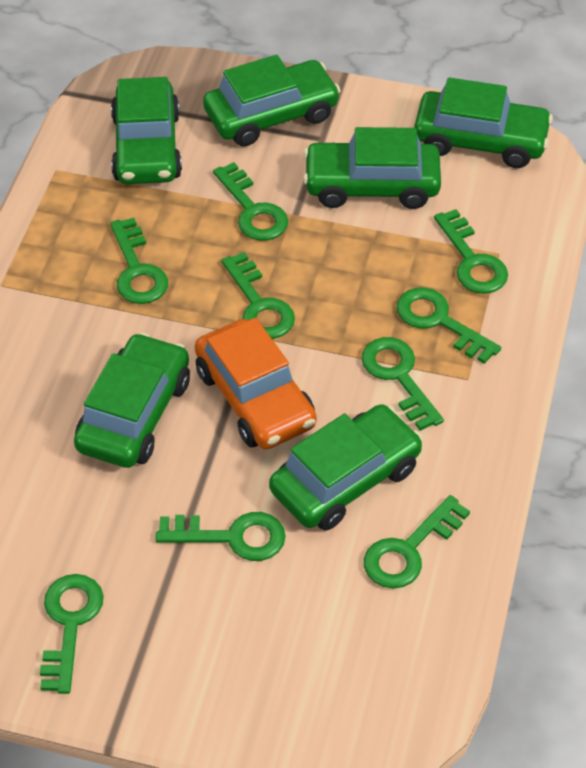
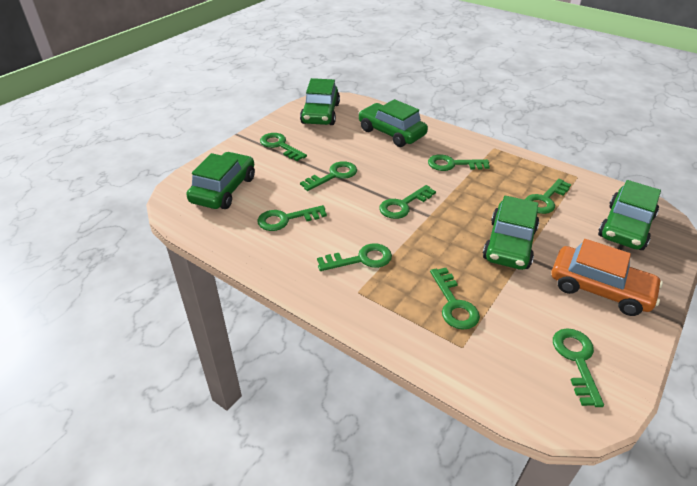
green car: 6 -> 5

